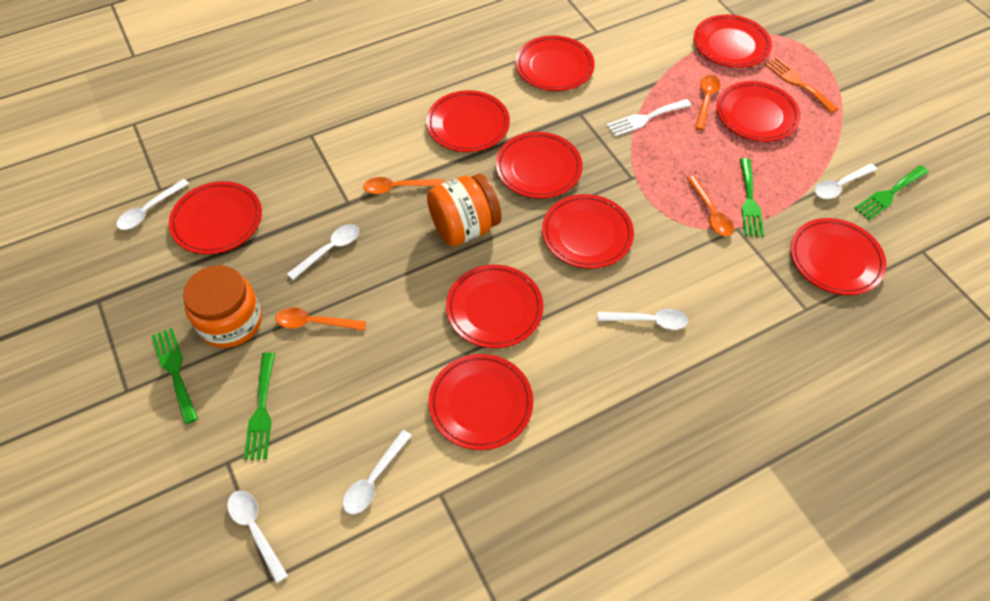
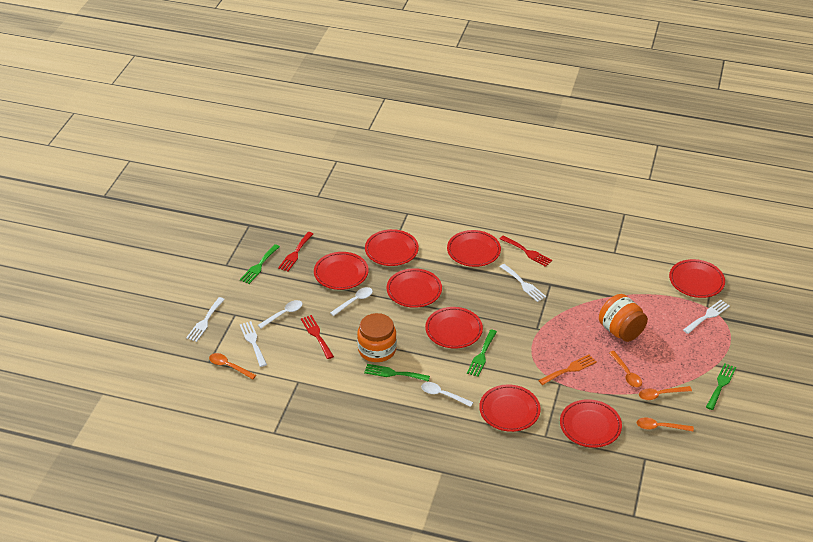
red fork: 0 -> 3
red plate: 10 -> 8
white fork: 1 -> 4
white spoon: 6 -> 3

